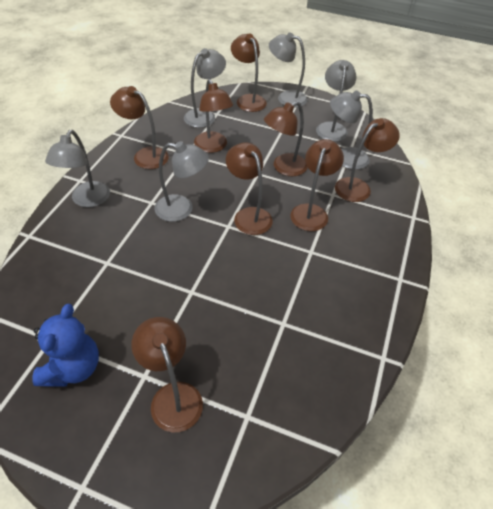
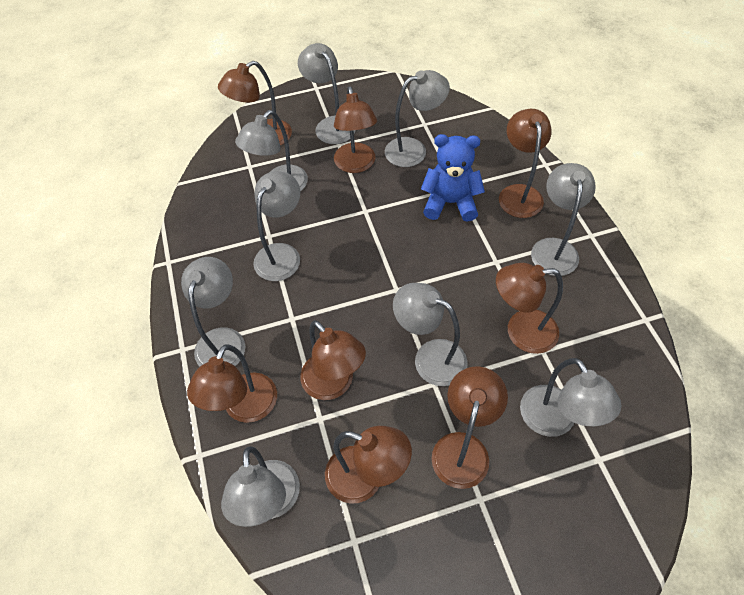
grey lamp: 6 -> 9

